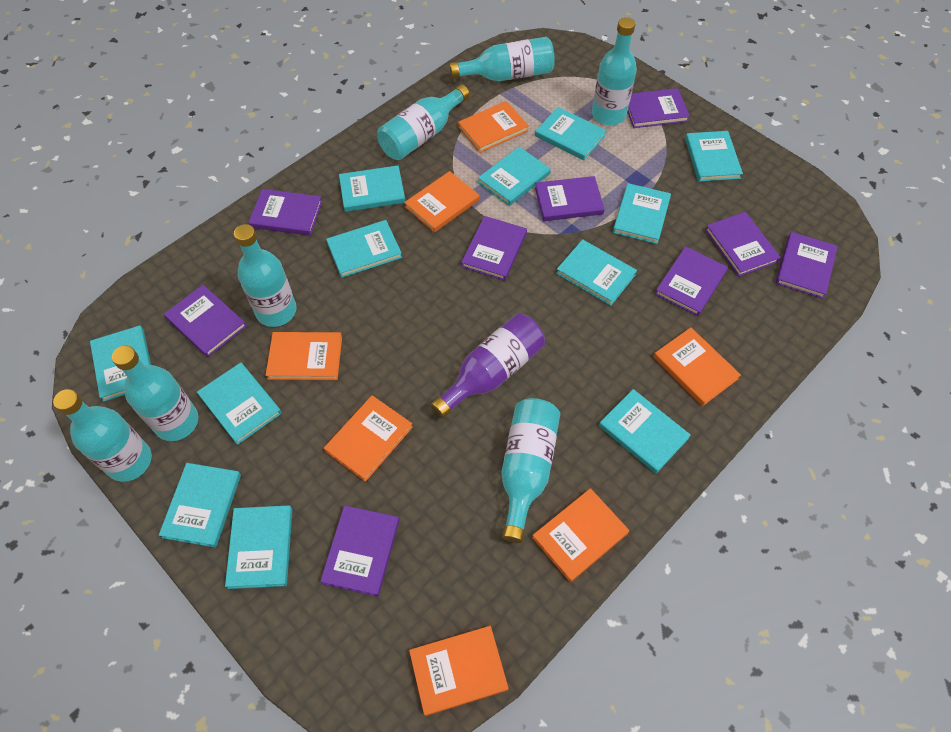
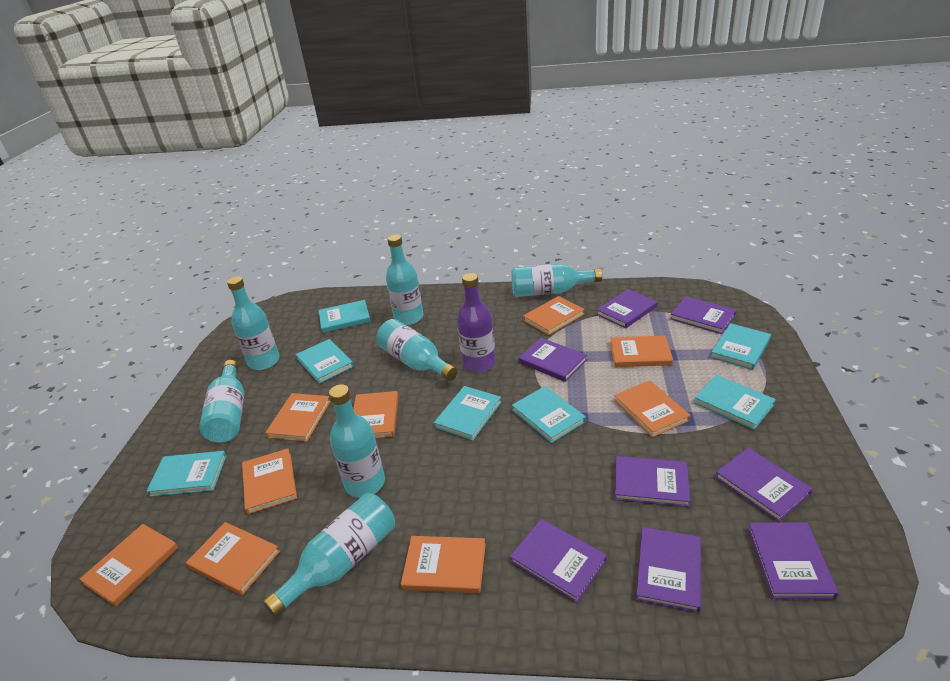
orange book: 7 -> 9
purple book: 9 -> 8
turquoise book: 12 -> 7

